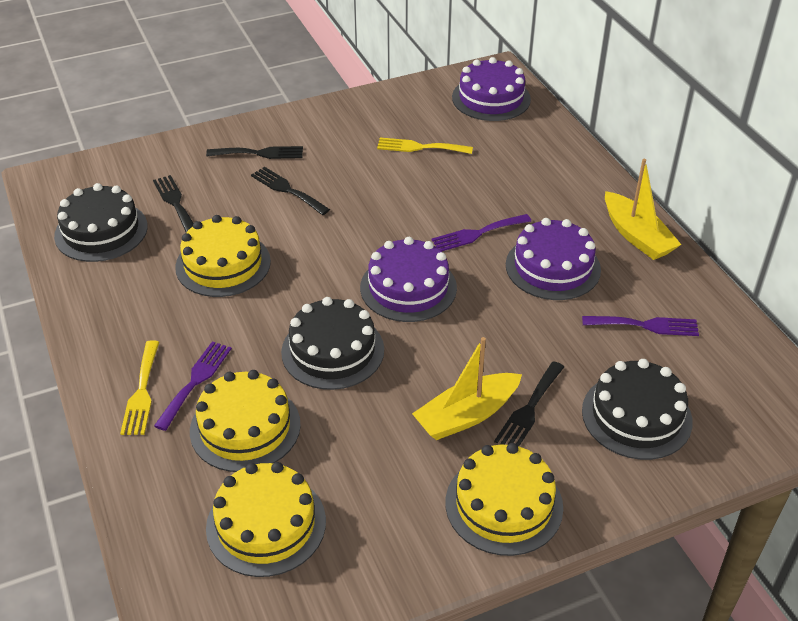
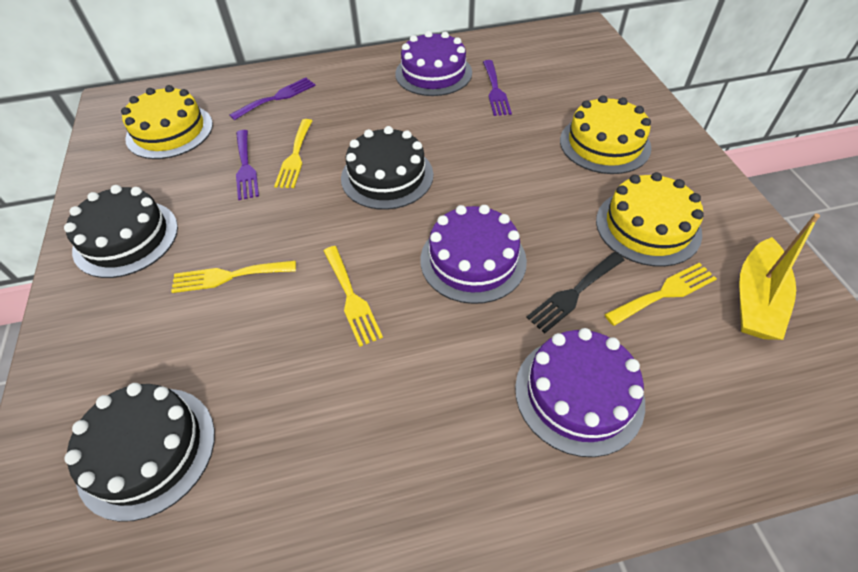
black fork: 4 -> 1
yellow boat: 2 -> 1
yellow cake: 4 -> 3
yellow fork: 2 -> 4

